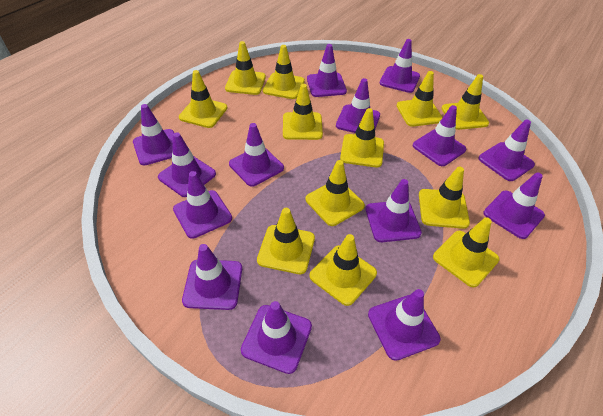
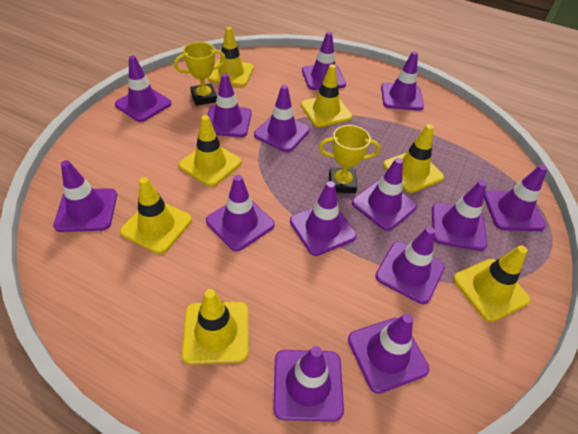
yellow traffic cone: 12 -> 7
yellow trophy: 0 -> 2

